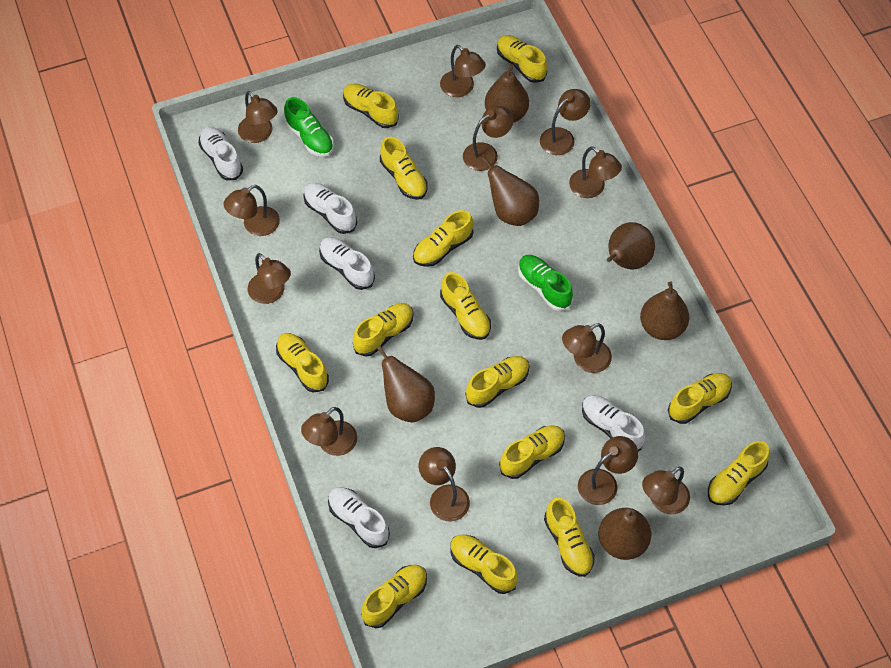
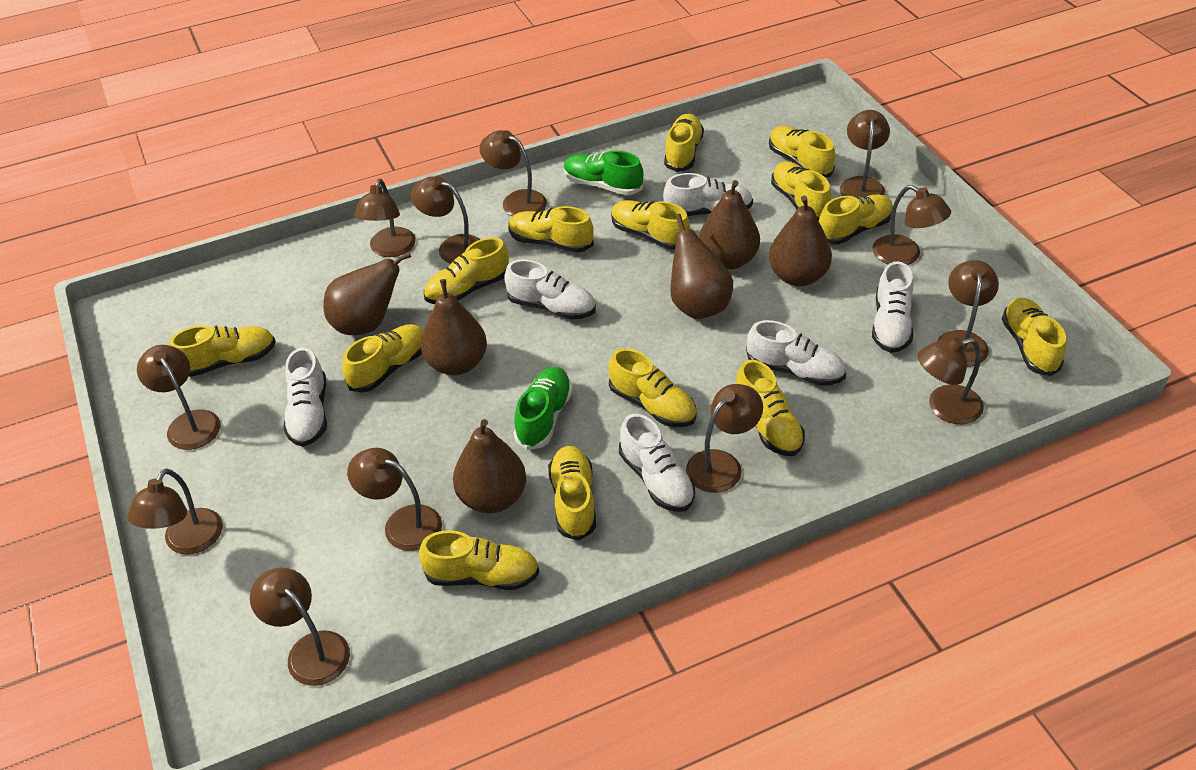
white shoe: 5 -> 6

